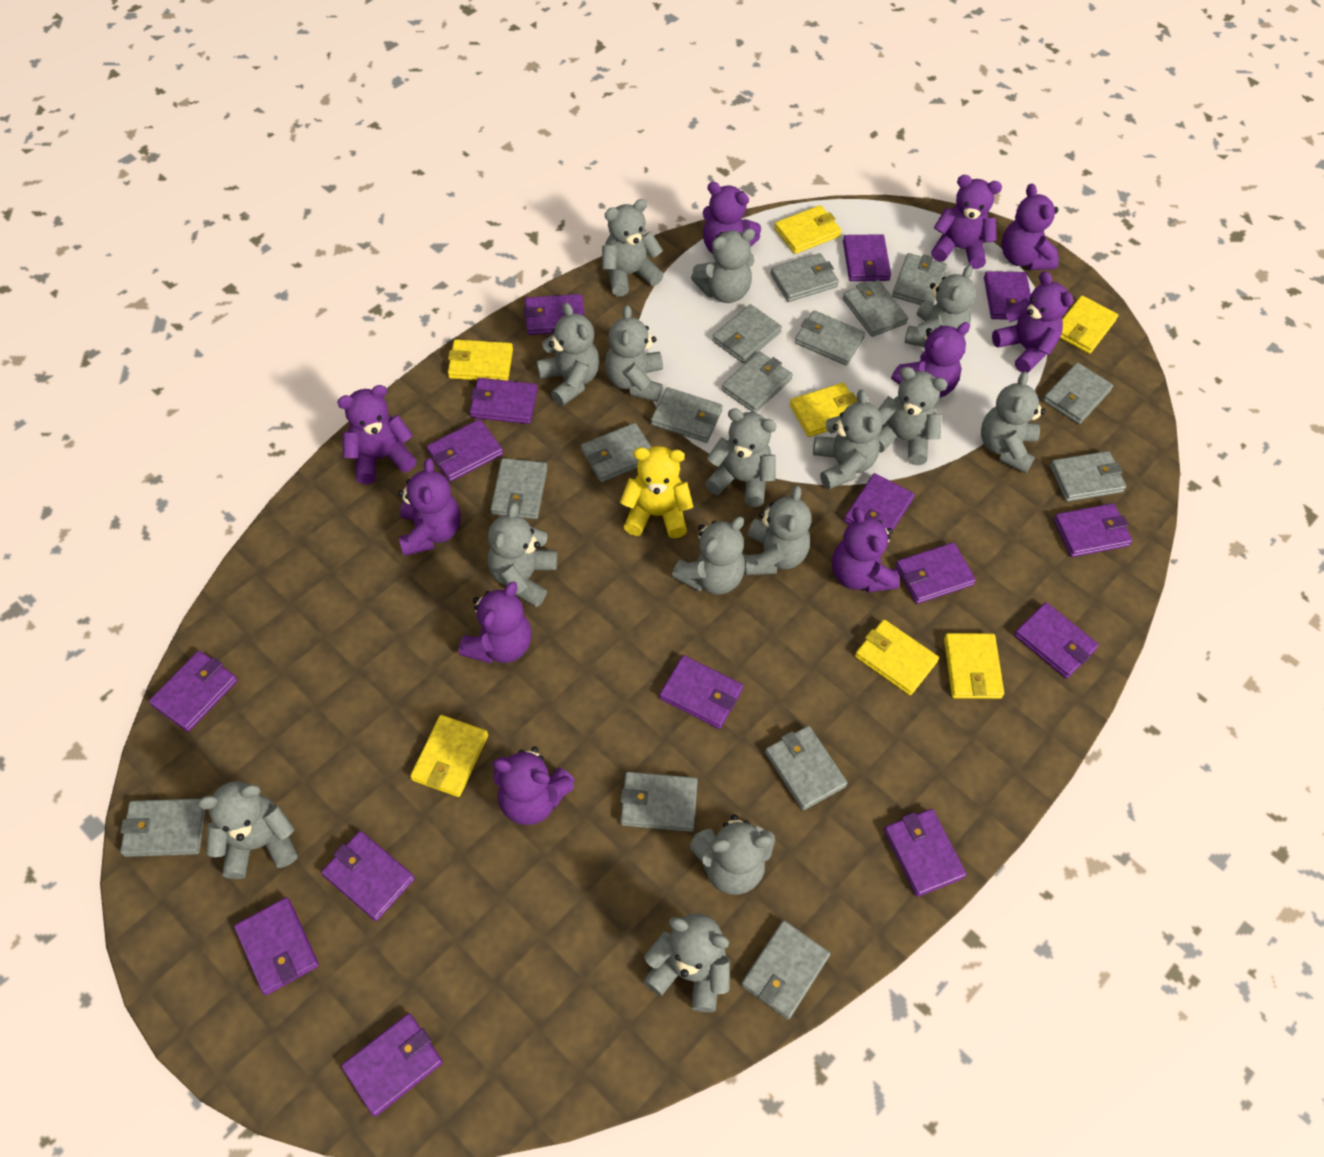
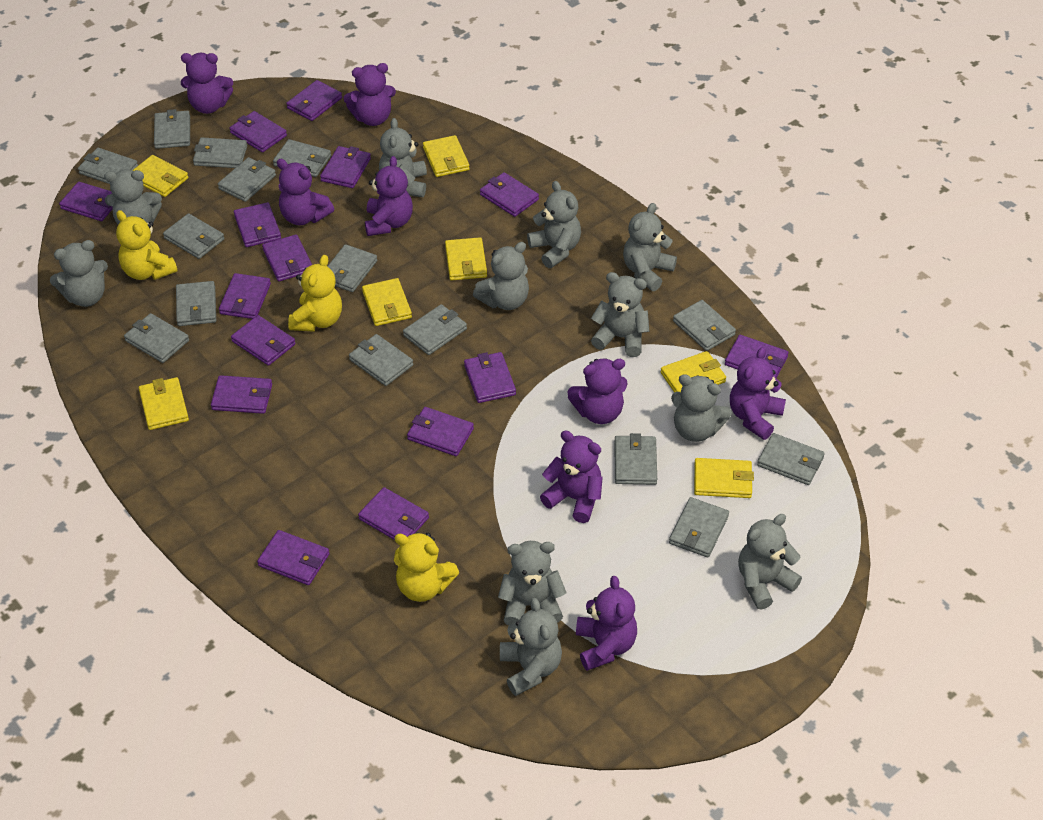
grey teddy bear: 15 -> 11
purple teddy bear: 10 -> 8
yellow teddy bear: 1 -> 3

